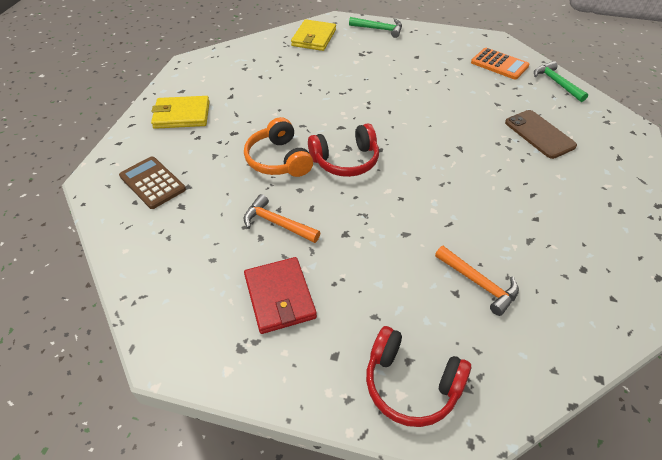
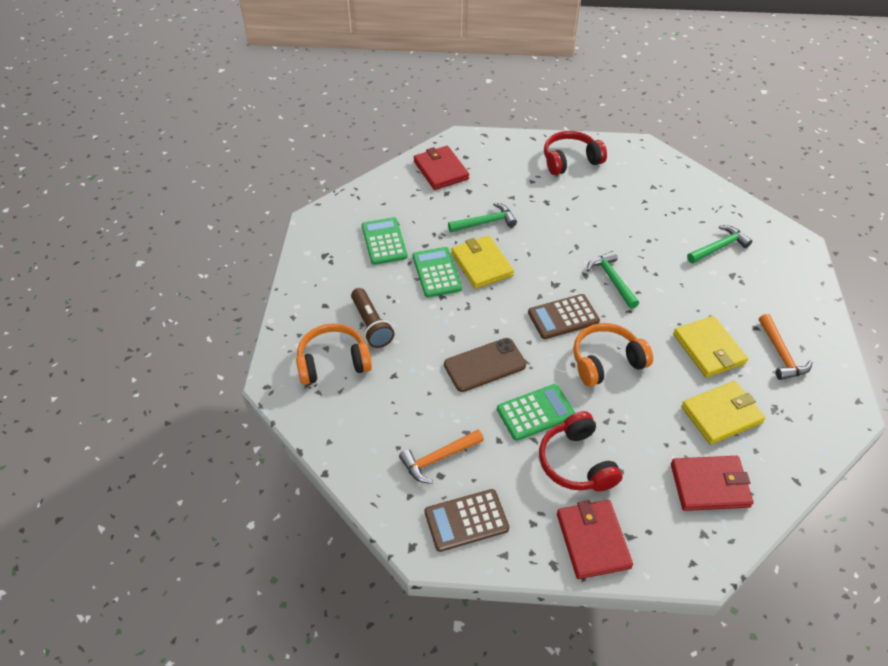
brown calculator: 1 -> 2
brown flashlight: 0 -> 1
green calculator: 0 -> 3
green hammer: 2 -> 3
orange calculator: 1 -> 0
orange headphones: 1 -> 2
red wallet: 1 -> 3
yellow wallet: 2 -> 3

